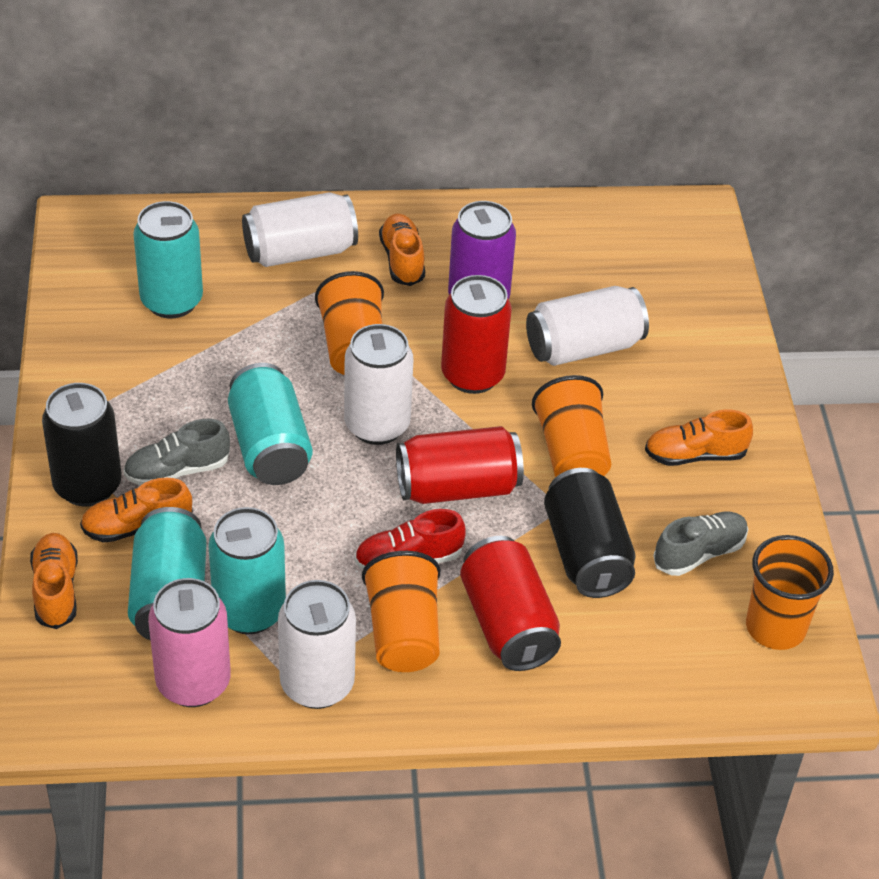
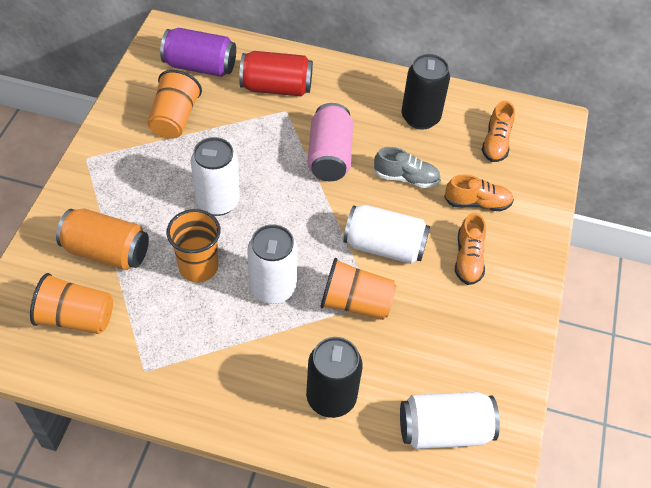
grey shoe: 2 -> 1
orange can: 0 -> 1
orange shoe: 4 -> 3
red can: 3 -> 1
red shoe: 1 -> 0
turquoise can: 4 -> 0

